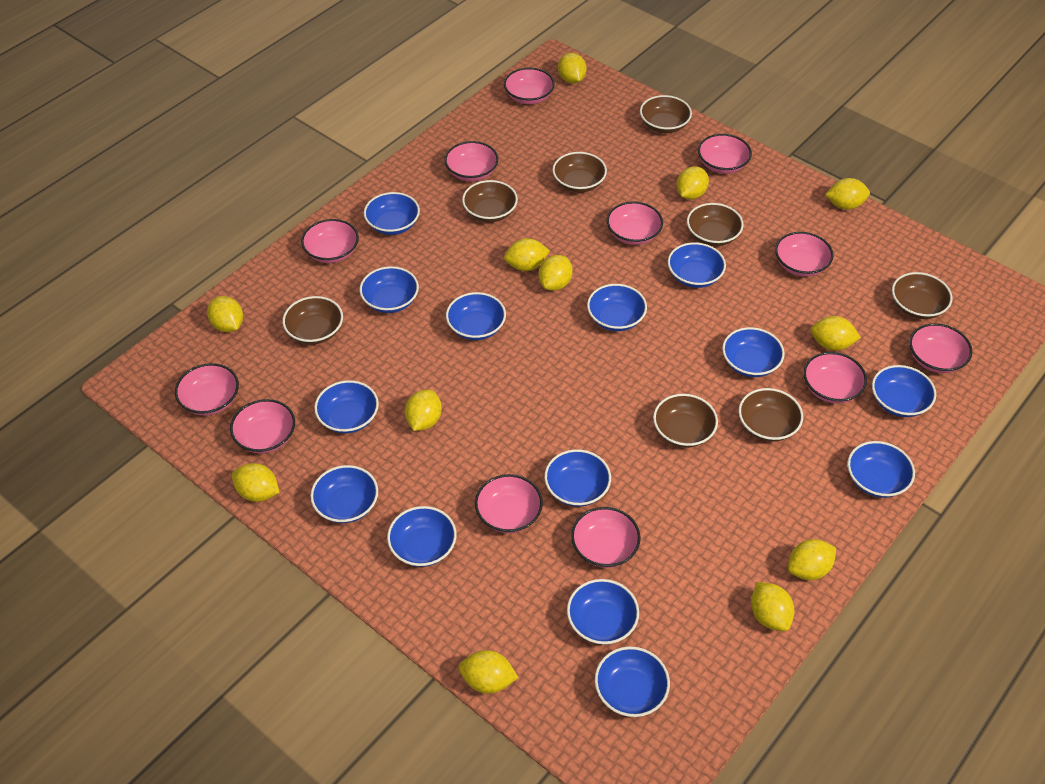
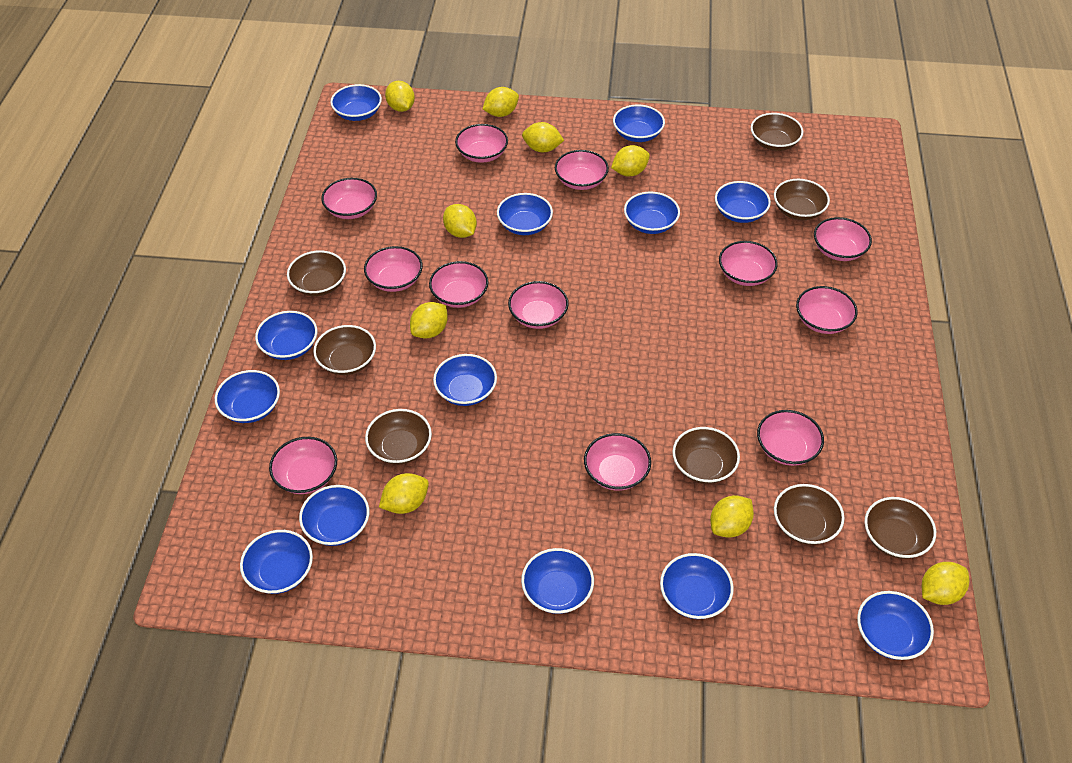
blue bowl: 14 -> 13
yellow lemon: 12 -> 9

